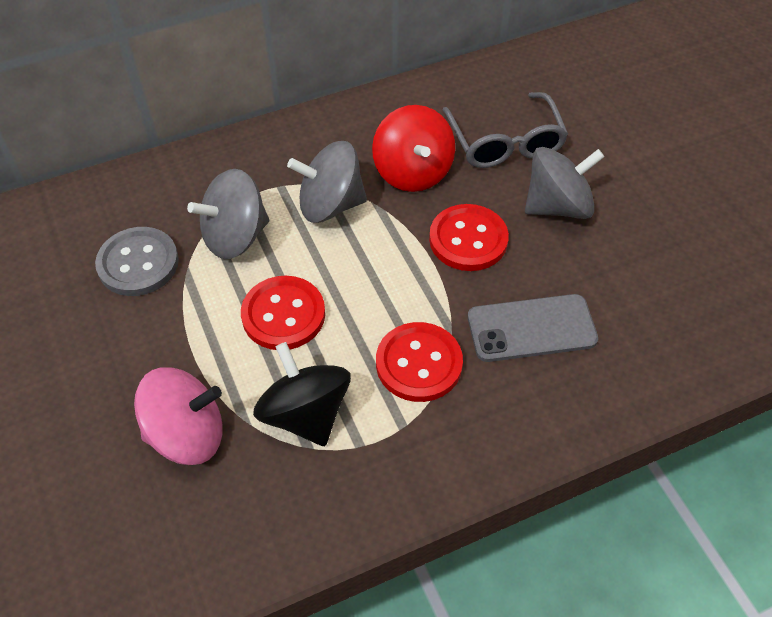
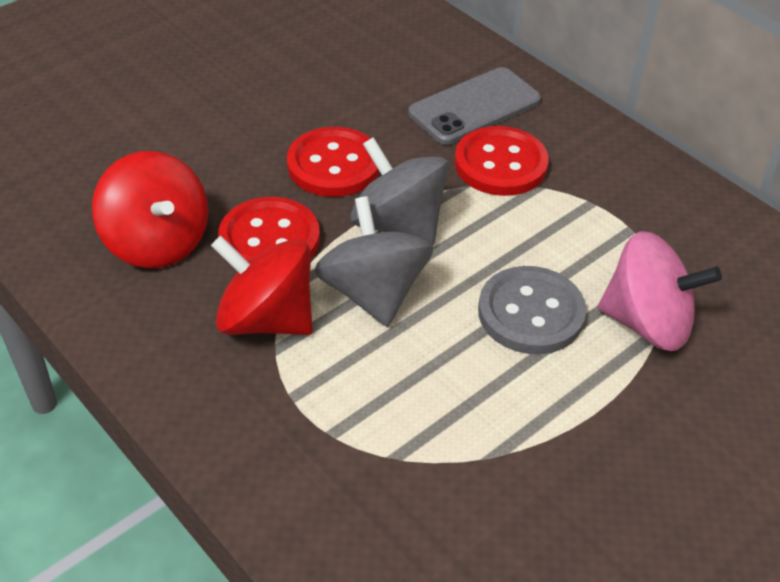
black spinning top: 1 -> 0
grey glasses: 1 -> 0
grey spinning top: 3 -> 2
red spinning top: 1 -> 2

